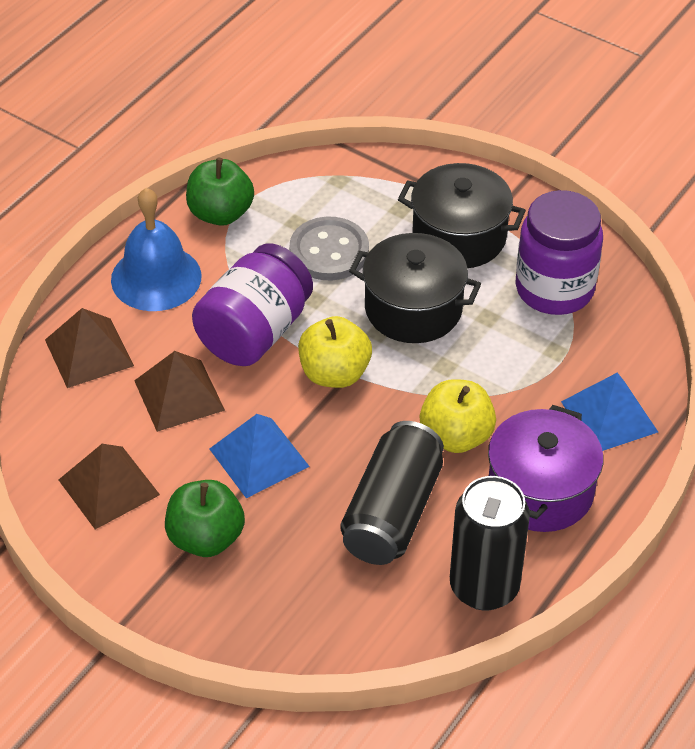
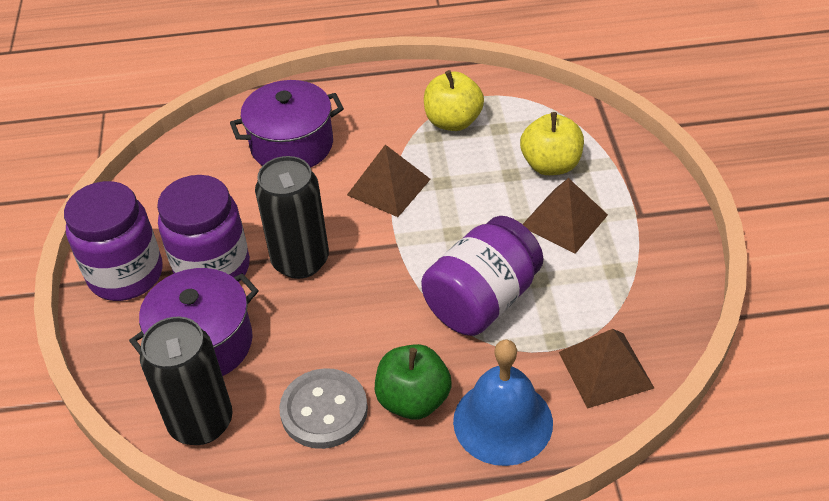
black pot: 2 -> 0
blue pyramid: 2 -> 0
green apple: 2 -> 1
purple jar: 2 -> 3
purple pot: 1 -> 2

